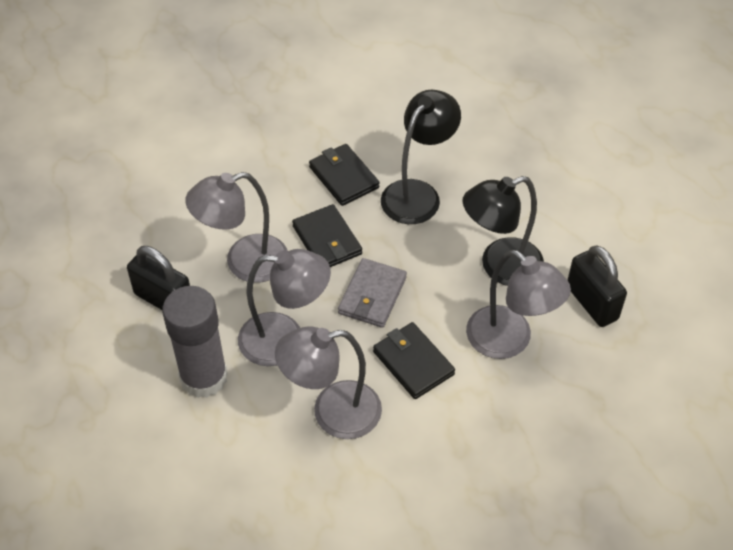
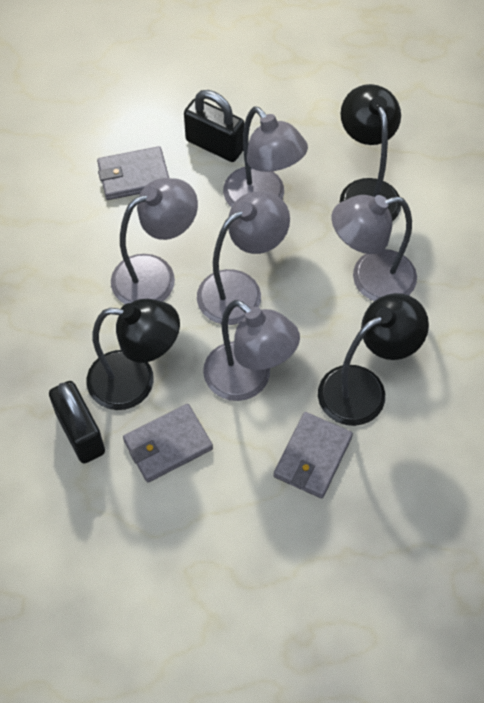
black lamp: 2 -> 3
black wallet: 3 -> 0
grey glue stick: 1 -> 0
grey lamp: 4 -> 5
grey wallet: 1 -> 3

